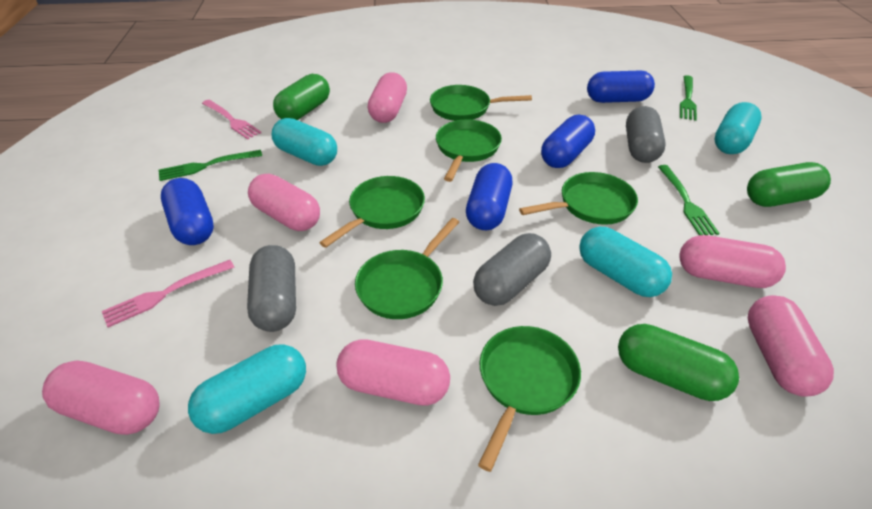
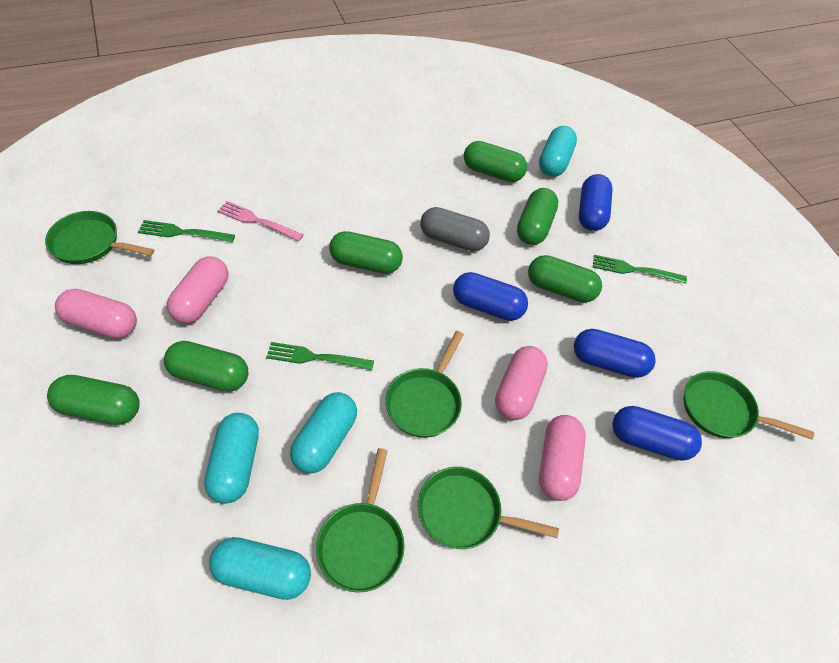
green capsule: 3 -> 6
green pan: 6 -> 5
grey capsule: 3 -> 1
pink capsule: 6 -> 4
pink fork: 2 -> 1

